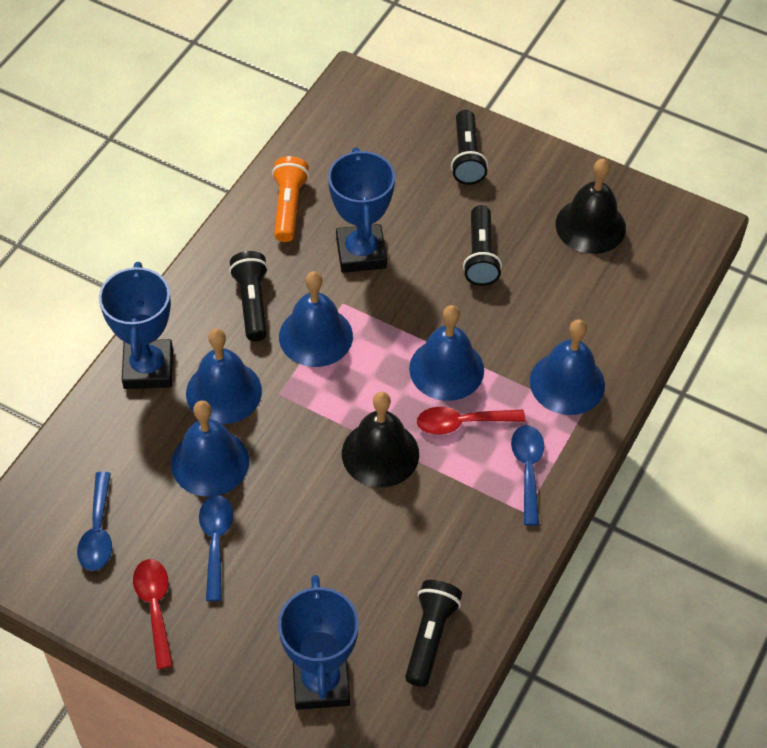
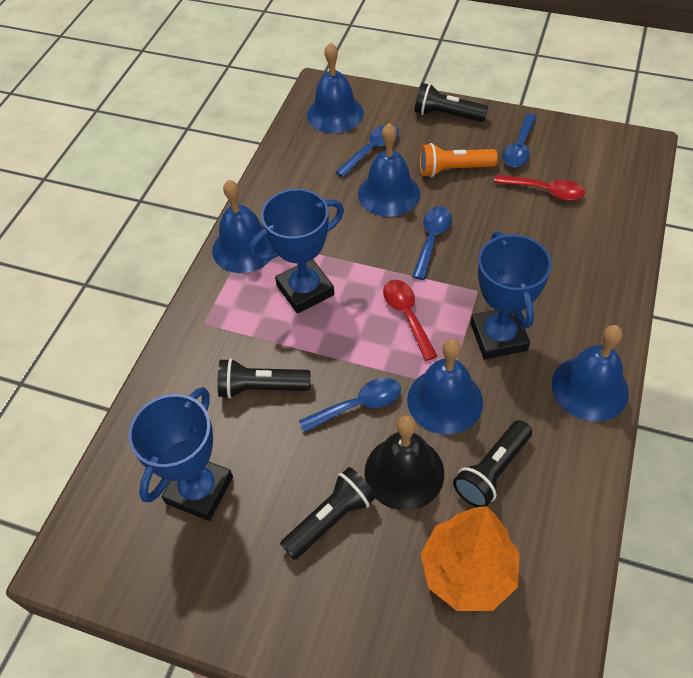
black bell: 2 -> 1
blue spoon: 3 -> 4
orange tree: 0 -> 1

